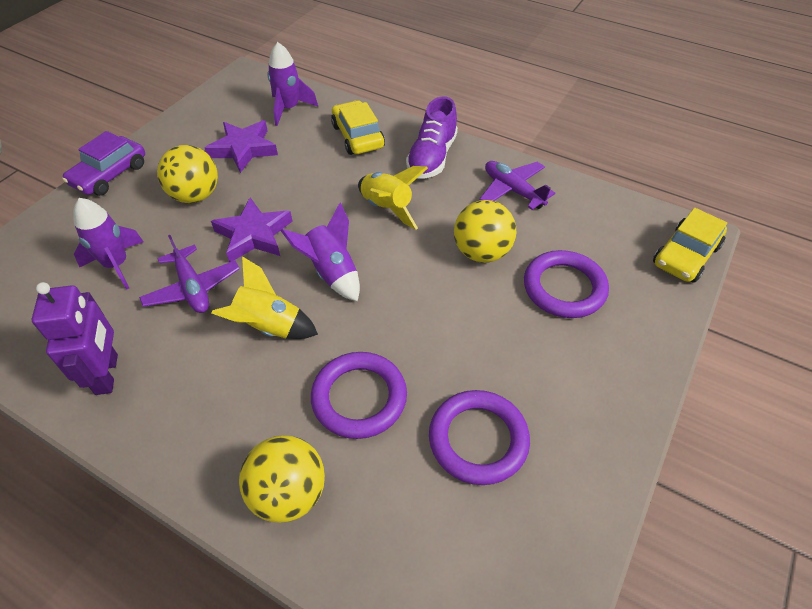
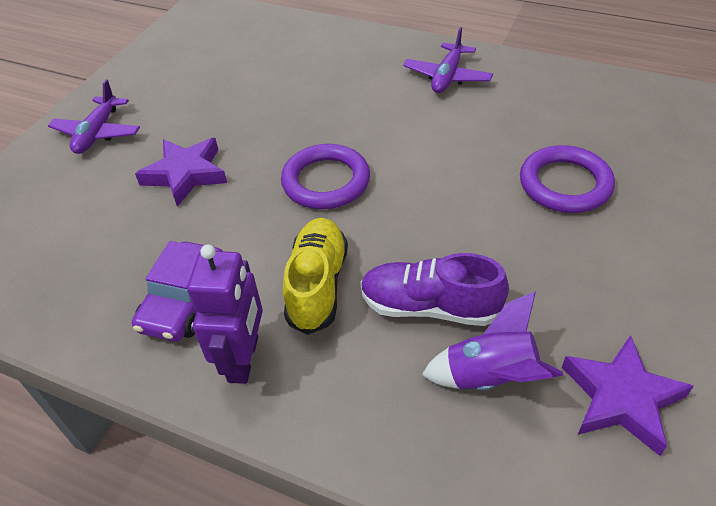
purple ring: 3 -> 2
purple rocket: 3 -> 1
yellow ball: 3 -> 0
yellow car: 2 -> 0
yellow rocket: 2 -> 0
yellow shoe: 0 -> 1

